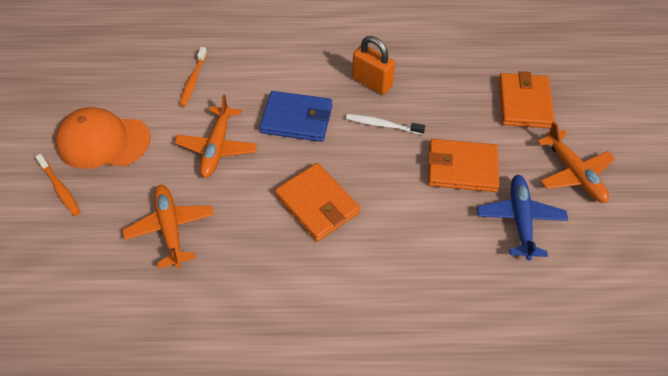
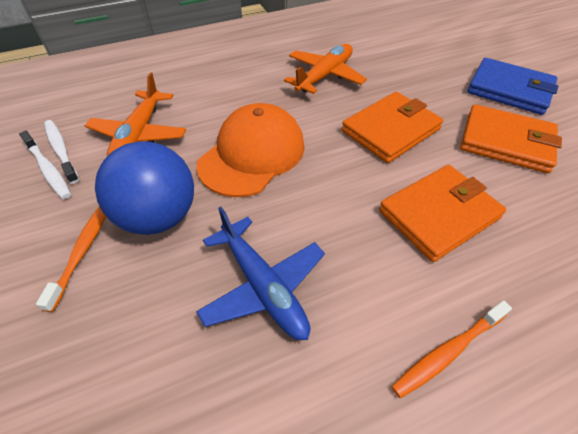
blue ball: 0 -> 1
orange padlock: 1 -> 0
orange plane: 3 -> 2
white toothbrush: 1 -> 2

